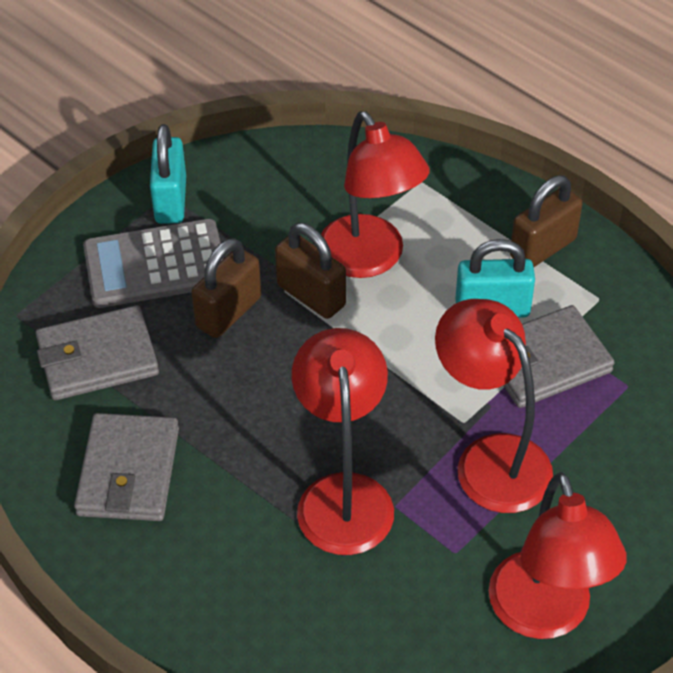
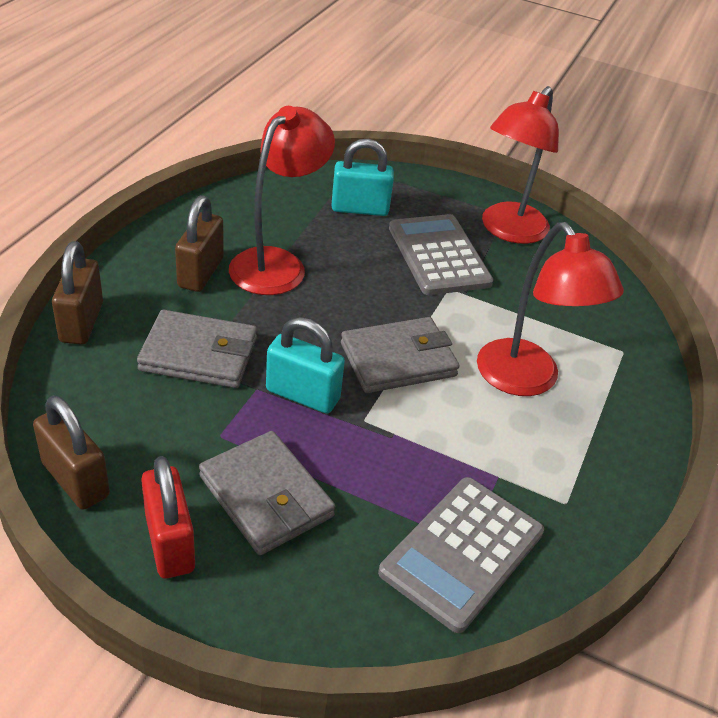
grey calculator: 1 -> 2
red lamp: 4 -> 3
red padlock: 0 -> 1

